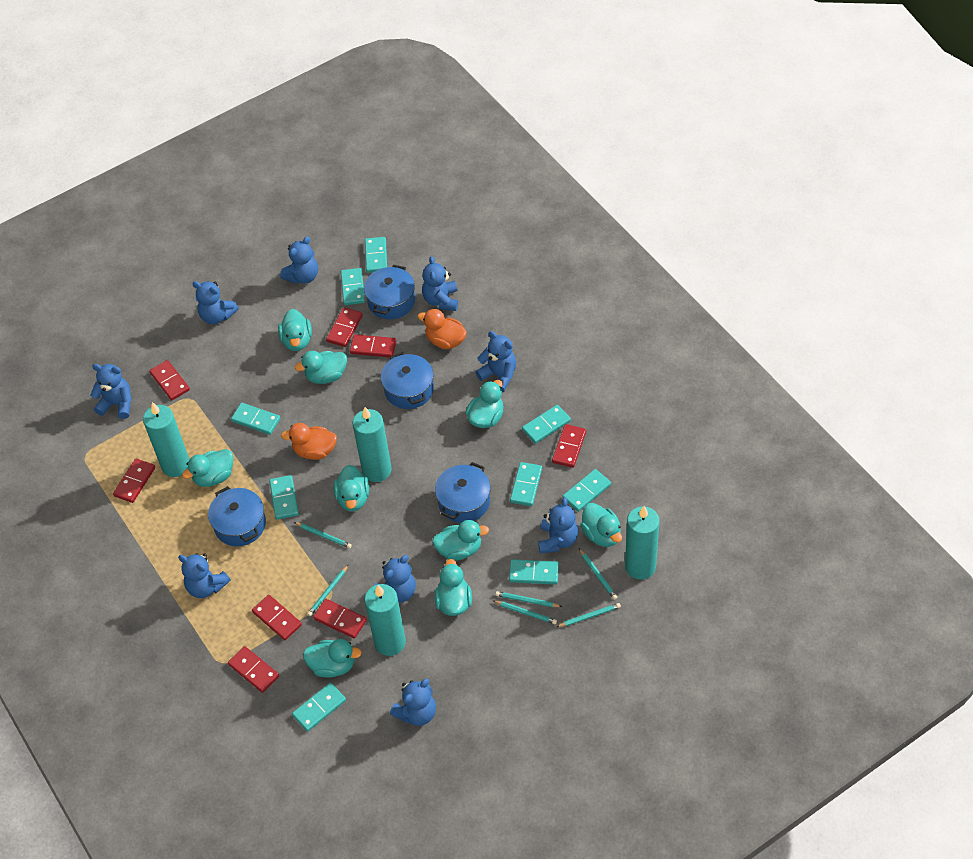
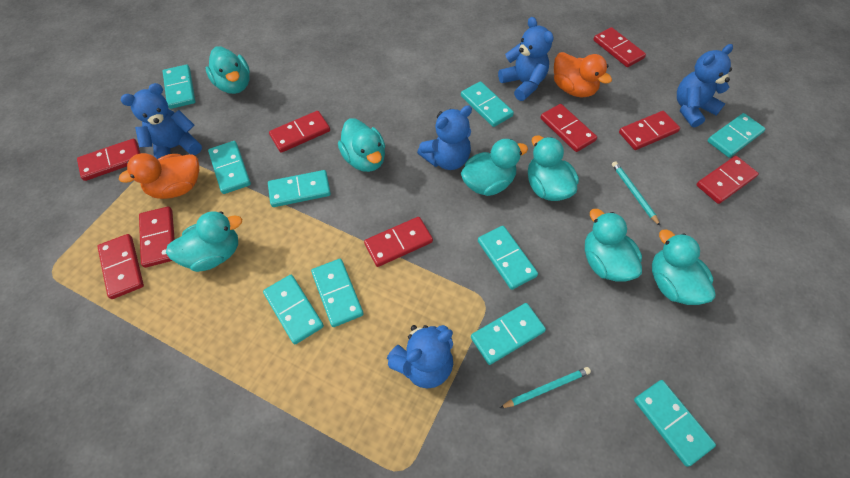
blue pot: 4 -> 0
blue teddy bear: 9 -> 5
red domino: 8 -> 9
turquoise candle: 4 -> 0
turquoise domino: 9 -> 10
turquoise duck: 9 -> 7
turquoise pencil: 6 -> 2

